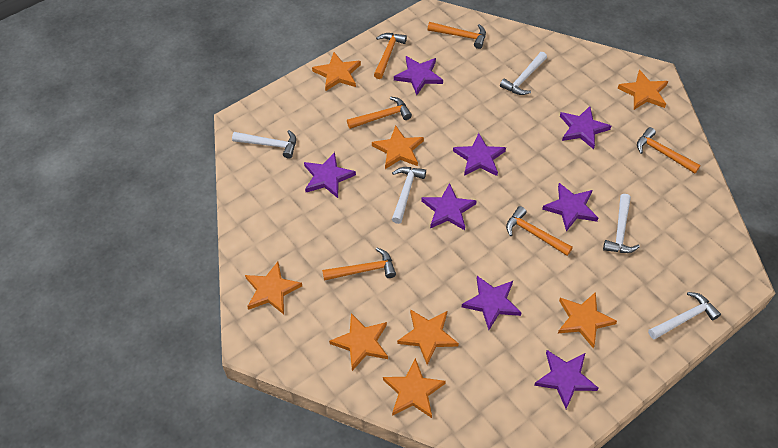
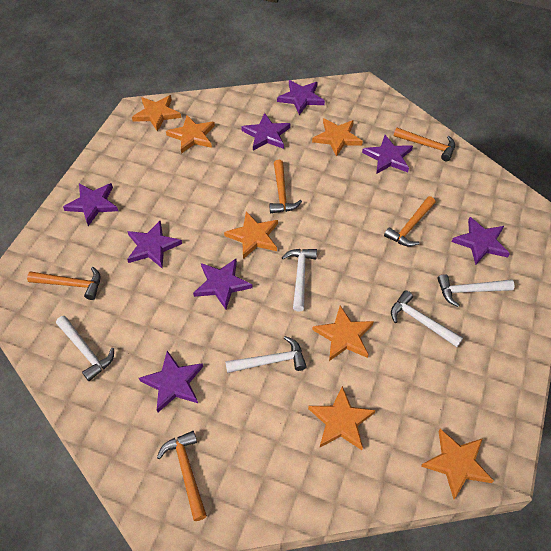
orange hammer: 6 -> 5
orange star: 8 -> 7

